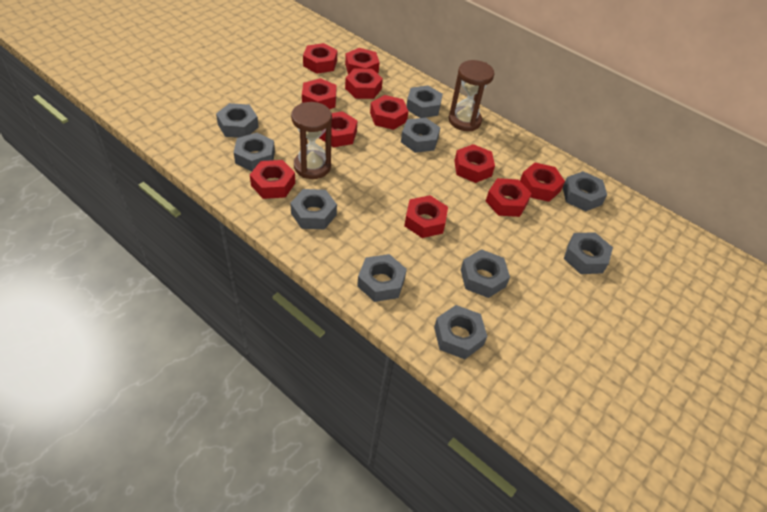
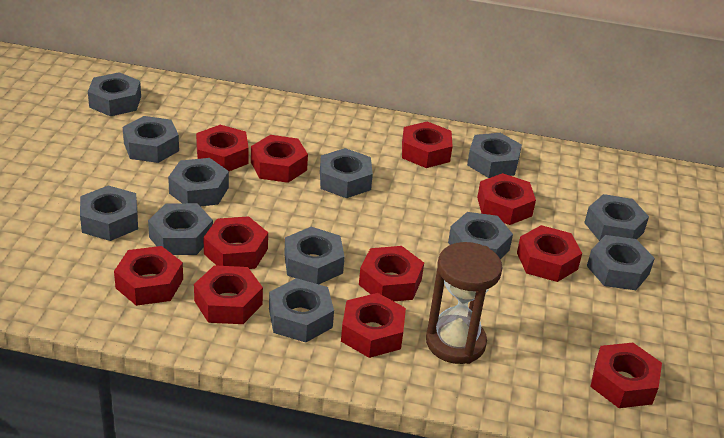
brown hourglass: 2 -> 1
grey nut: 10 -> 12

